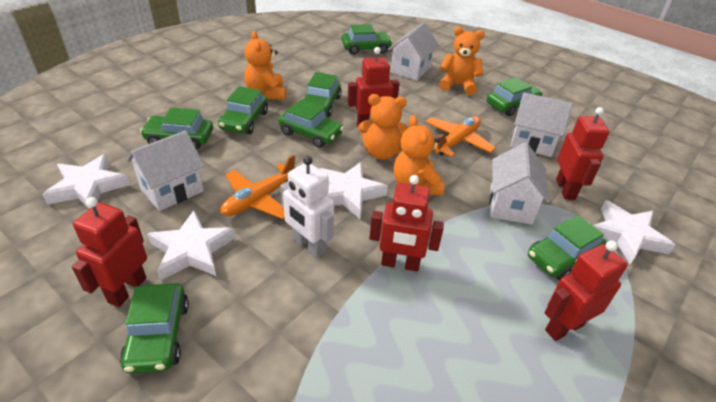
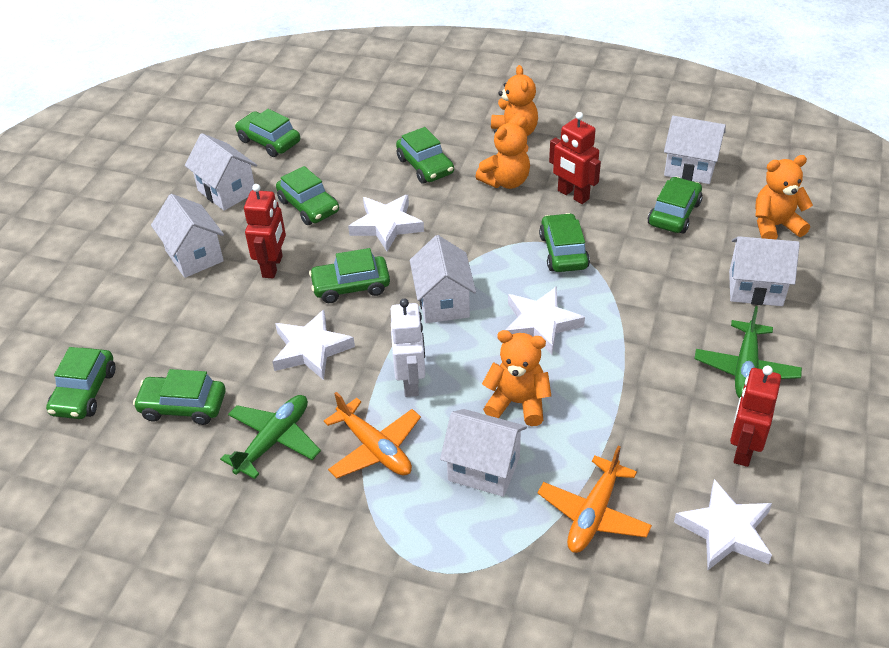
green plane: 0 -> 2
red robot: 5 -> 3
white house: 4 -> 6

